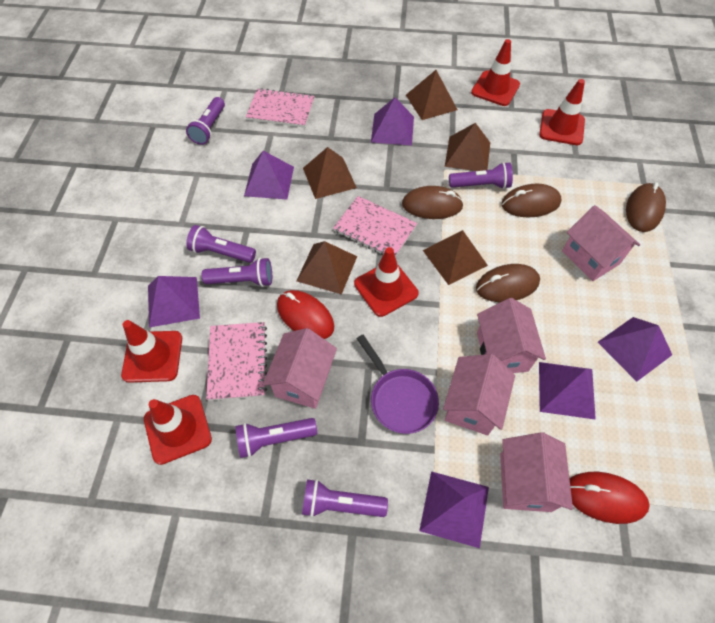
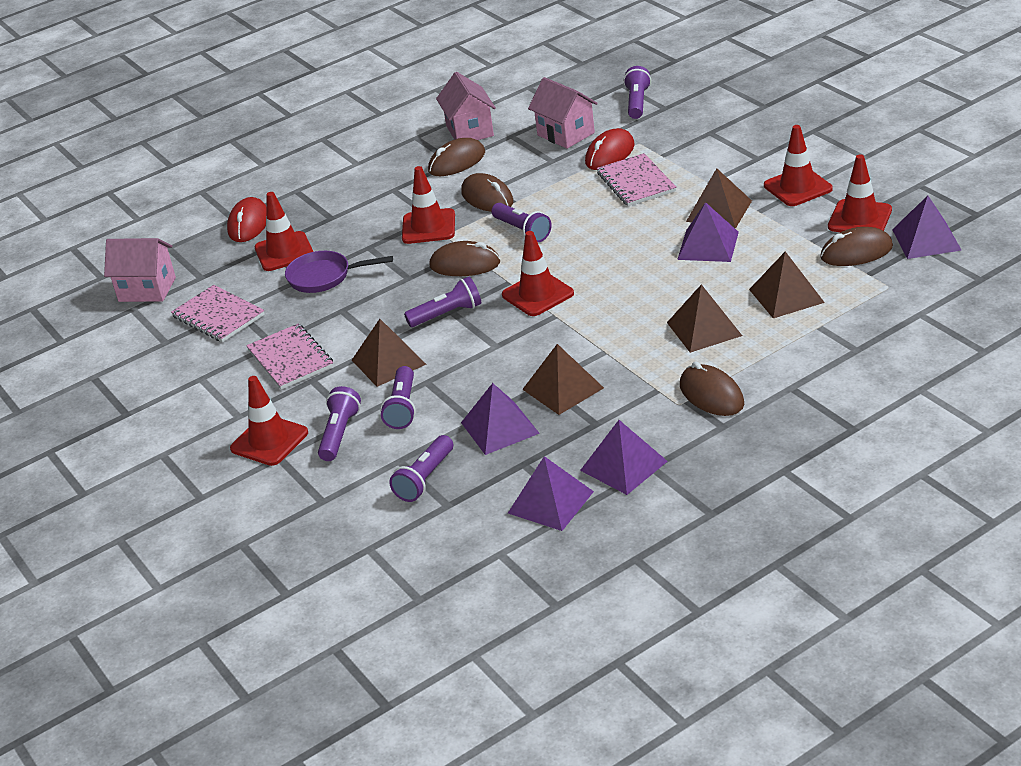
brown mouse: 4 -> 5
pink house: 5 -> 3
purple pyramid: 6 -> 5
red traffic cone: 5 -> 6

